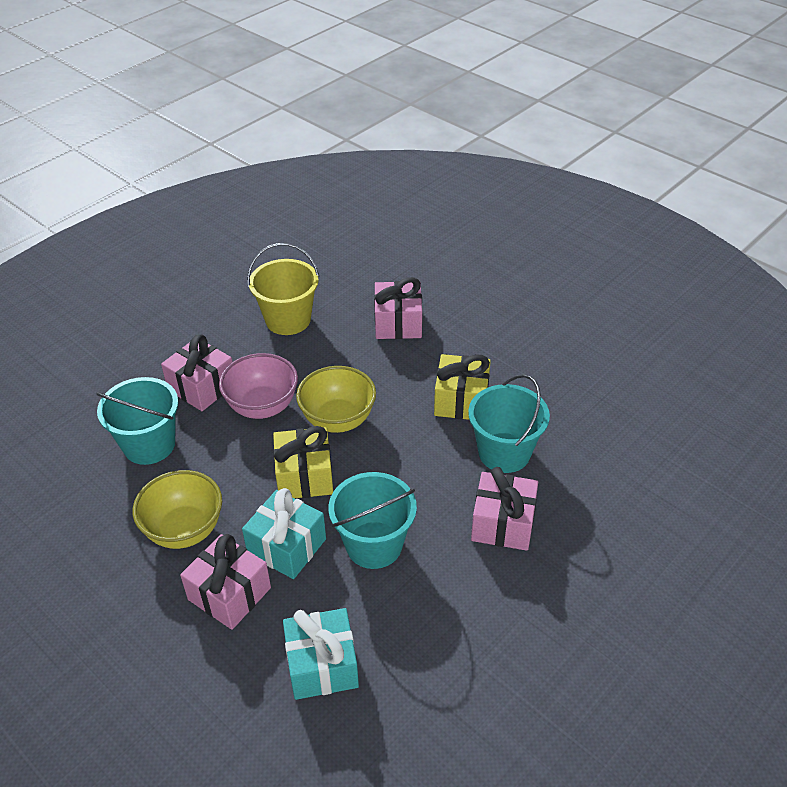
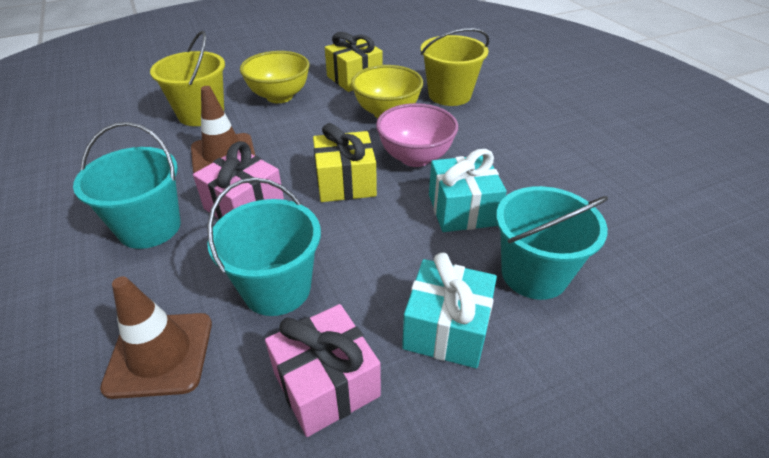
brown traffic cone: 0 -> 2
pink gift: 4 -> 2
yellow bucket: 1 -> 2

